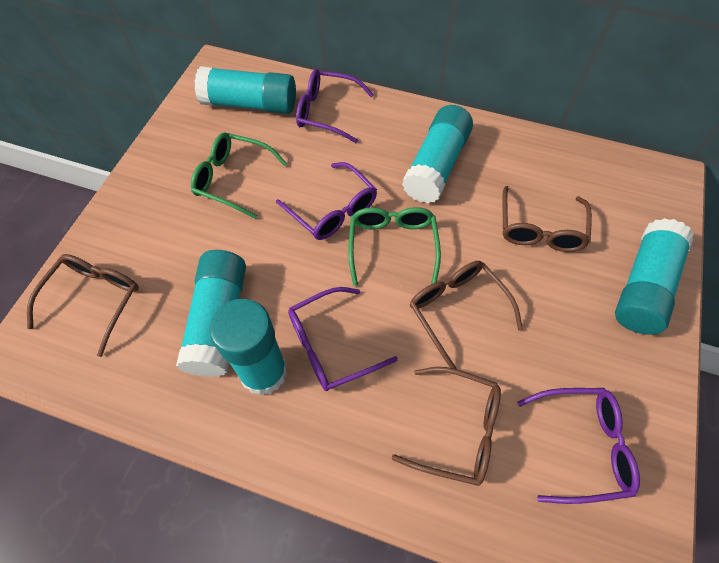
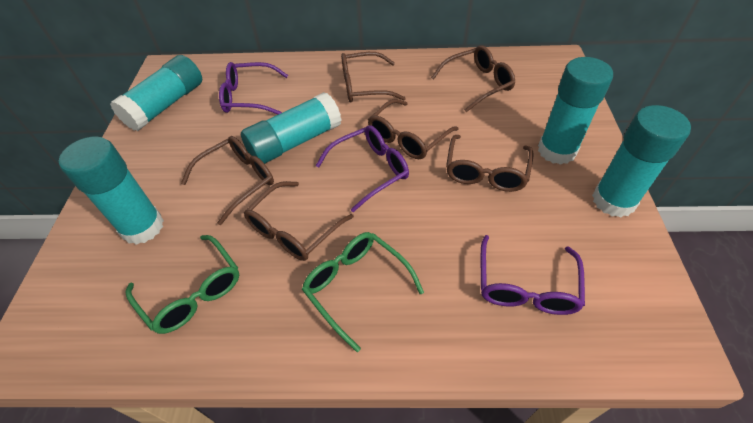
brown glasses: 4 -> 6
purple glasses: 4 -> 3

